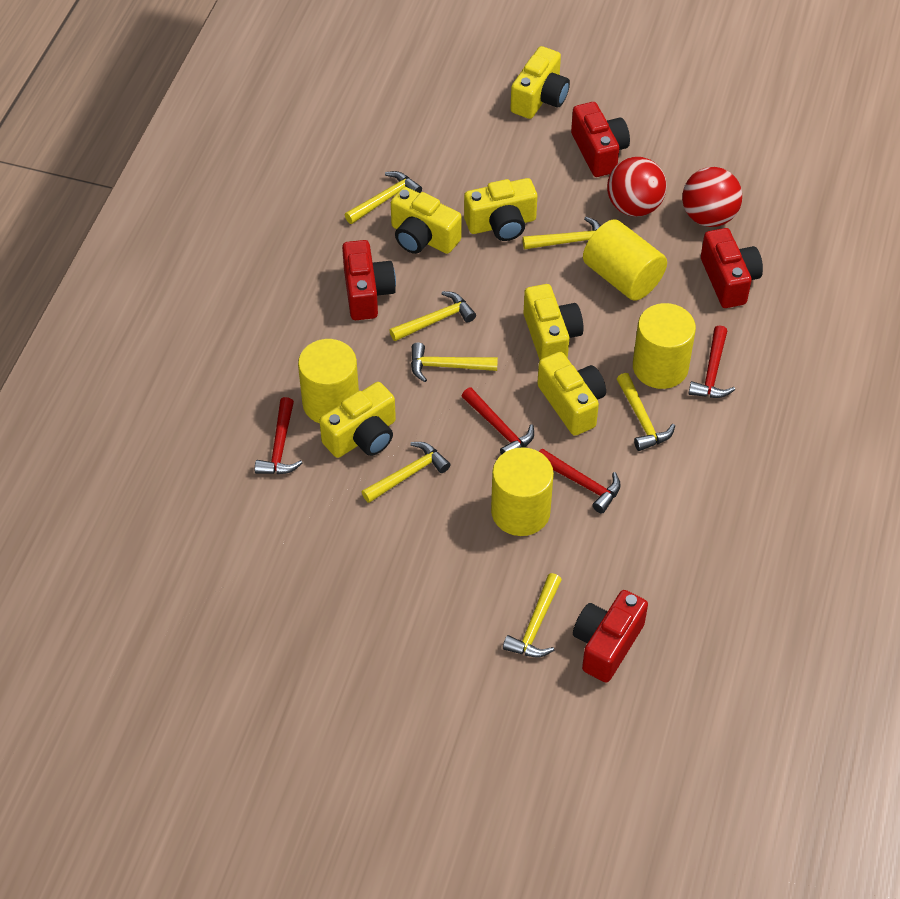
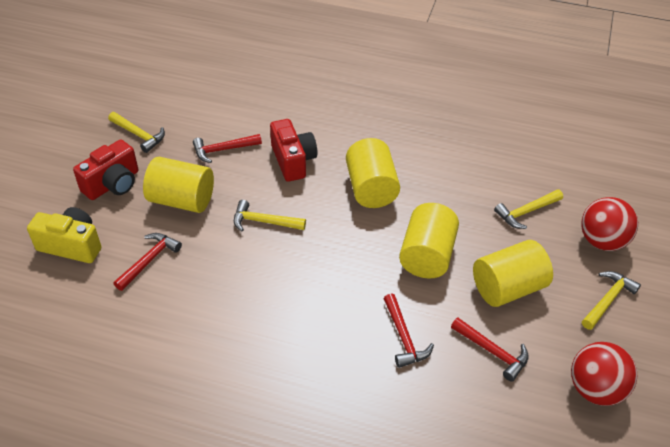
red camera: 4 -> 2
yellow camera: 6 -> 1
yellow hammer: 7 -> 4

